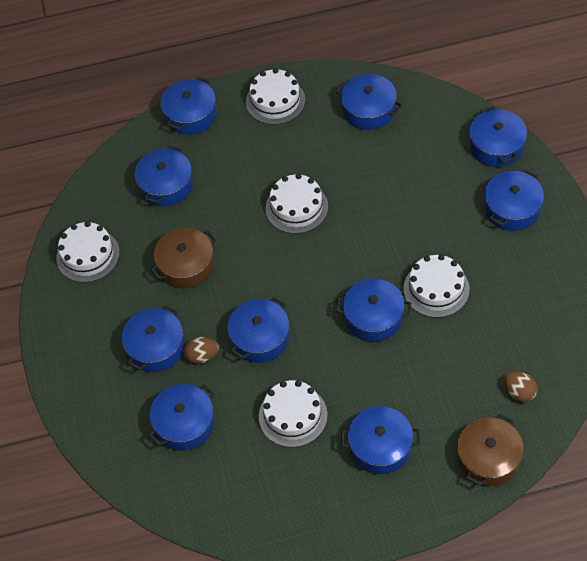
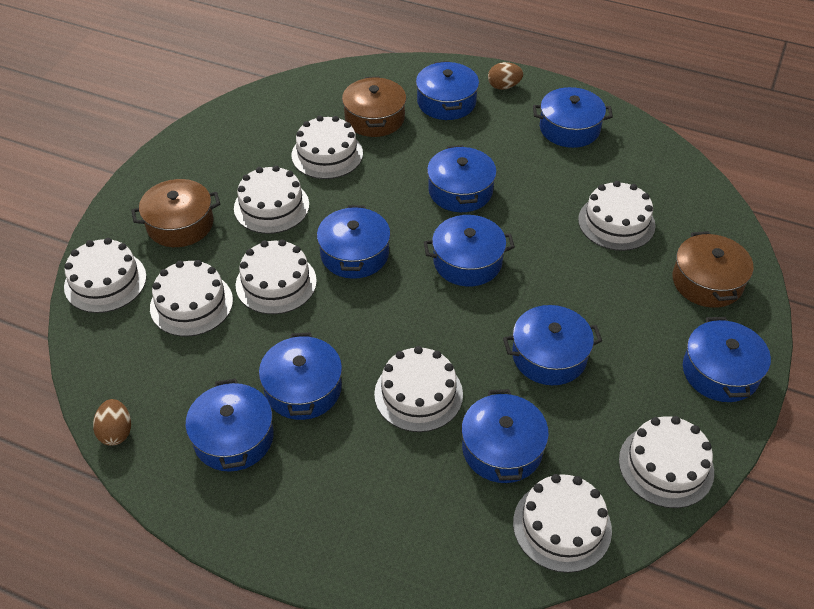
brown pot: 2 -> 3
white cake: 5 -> 9

